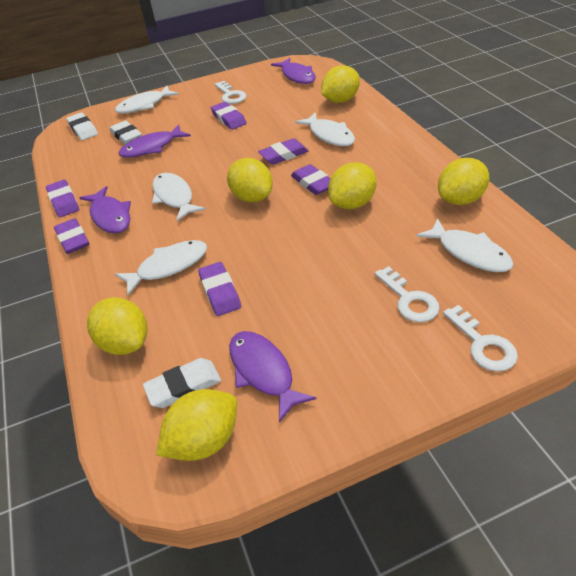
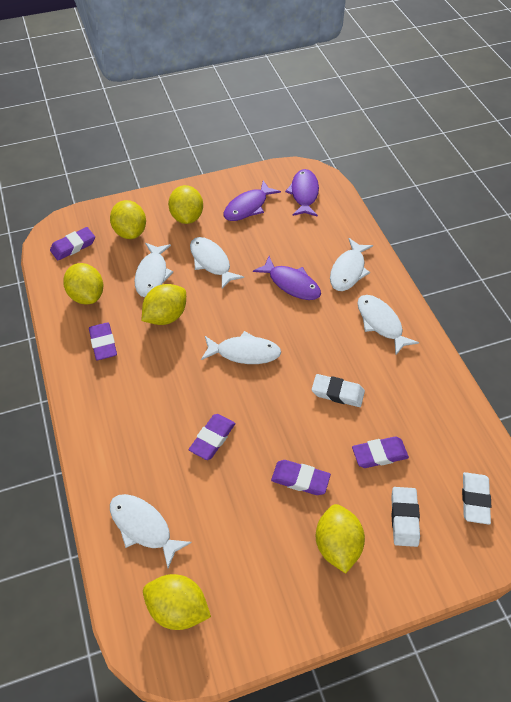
purple eraser: 6 -> 5
purple fish: 4 -> 3
white fish: 5 -> 6
white key: 3 -> 0

